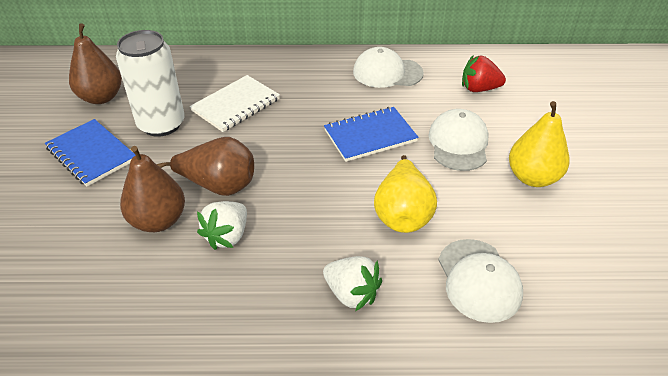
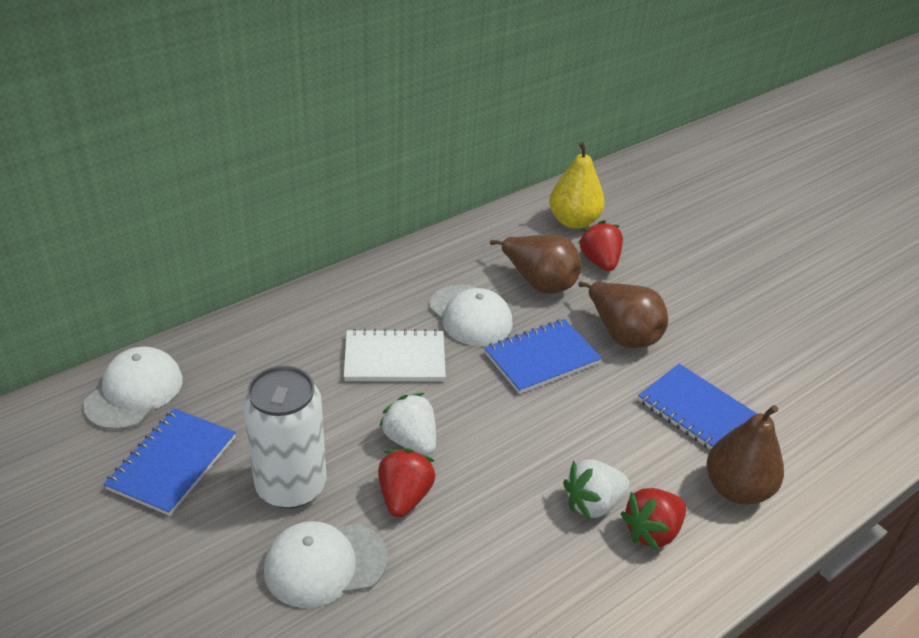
blue notebook: 2 -> 3
red strawberry: 1 -> 3
yellow pear: 2 -> 1

